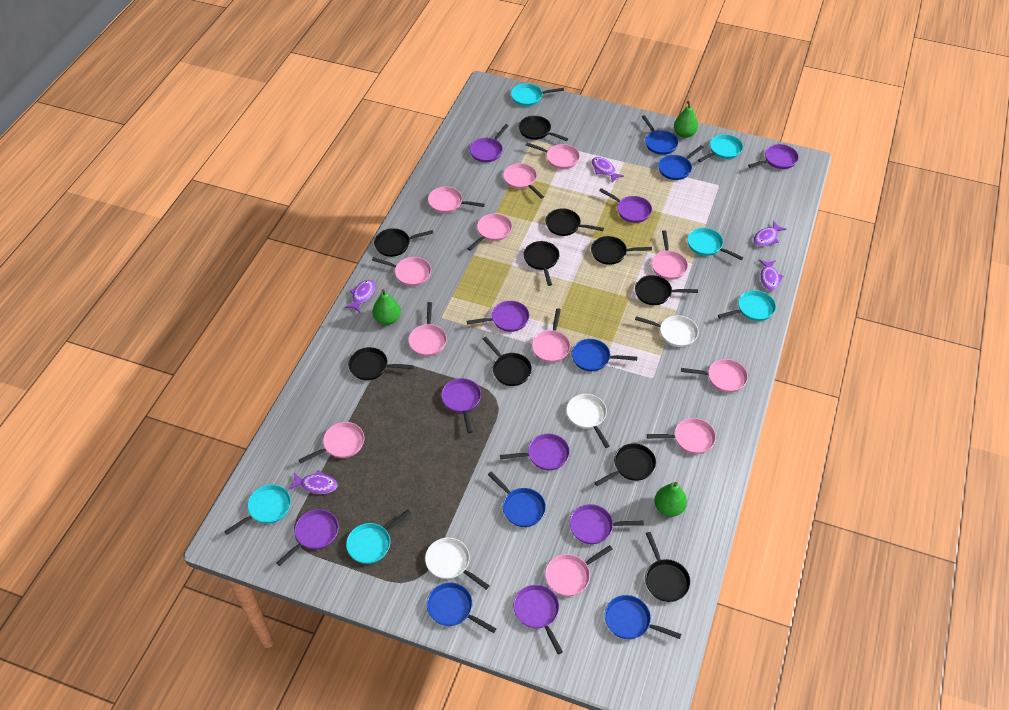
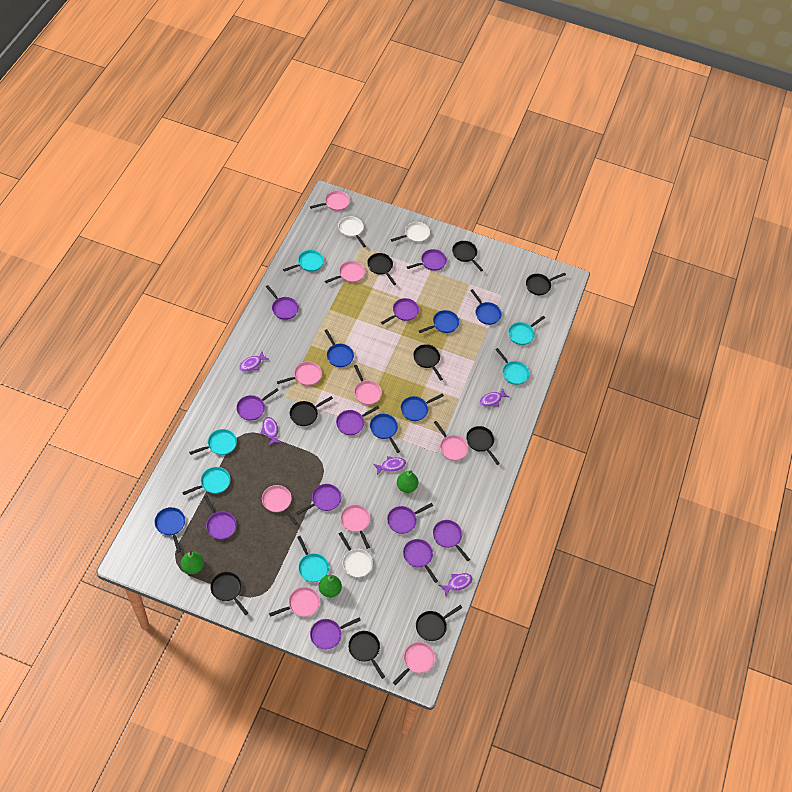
black pan: 10 -> 9
pink pan: 12 -> 9
purple pan: 9 -> 11

